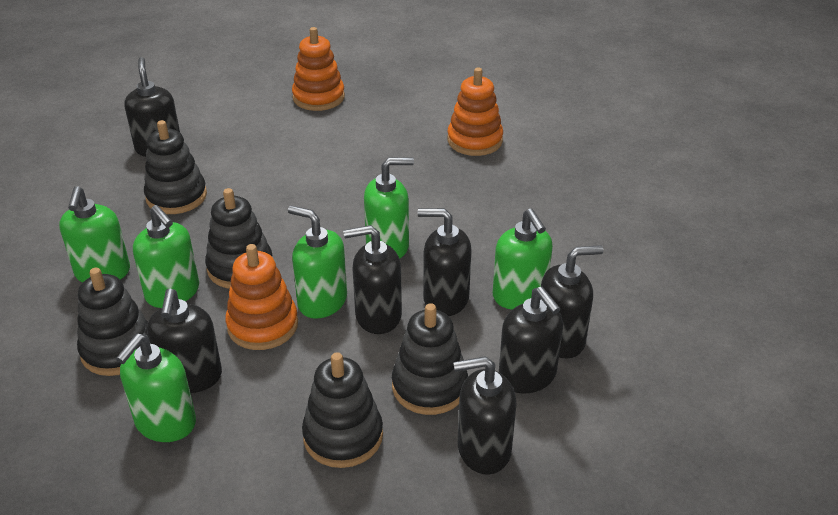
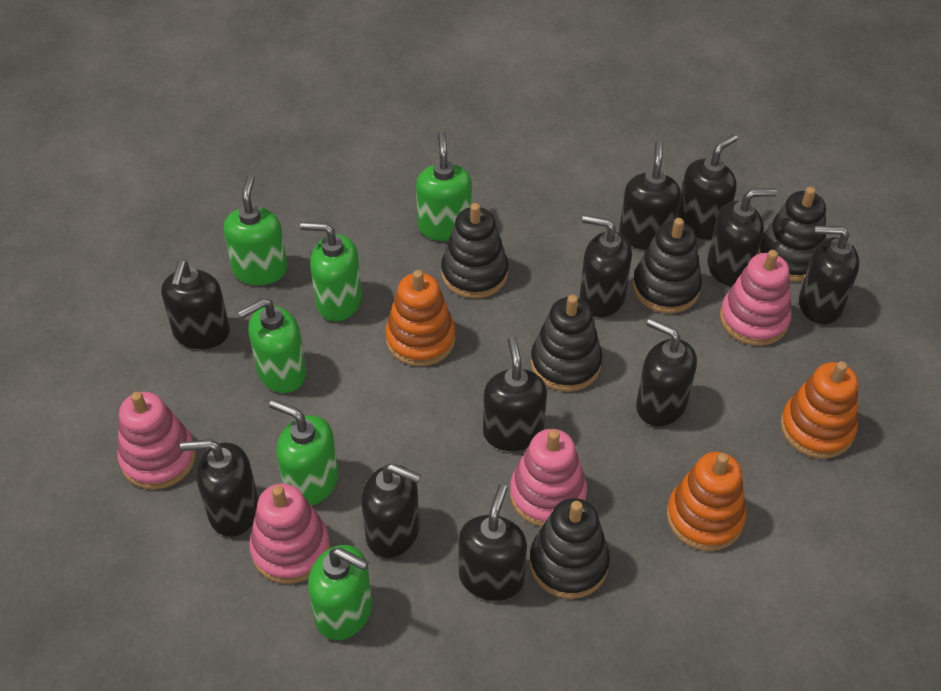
black soap dispenser: 7 -> 11
pink stacking toy: 0 -> 4

